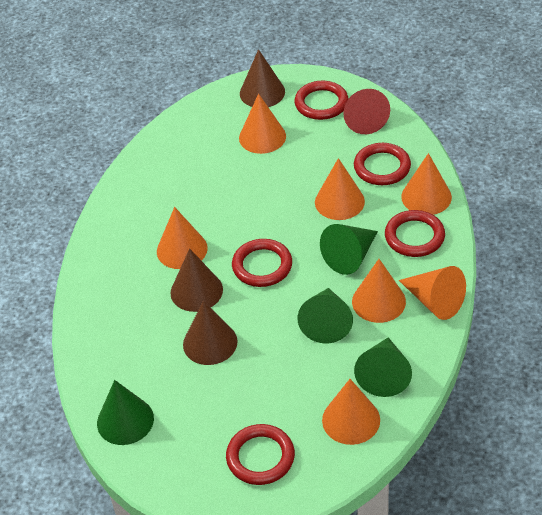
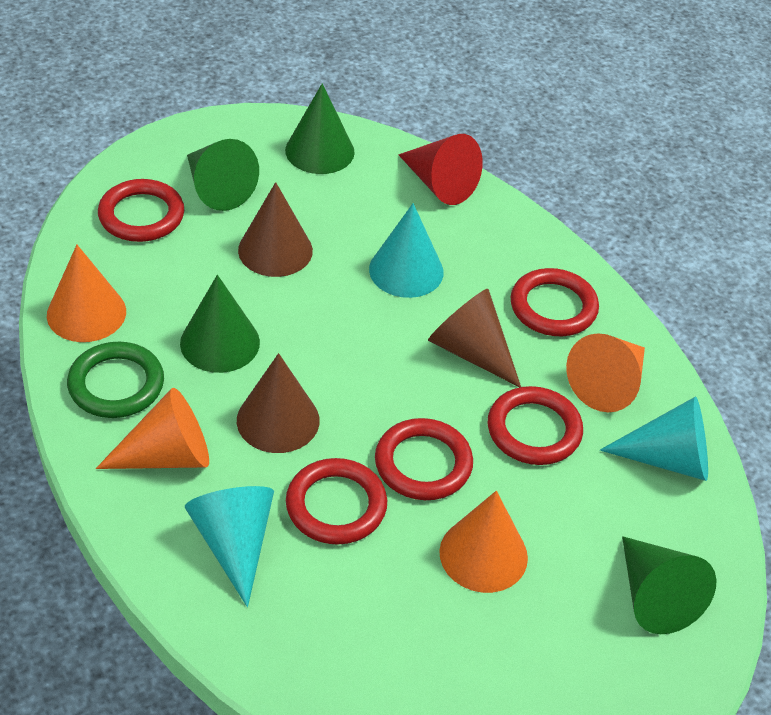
green ring: 0 -> 1
orange cone: 7 -> 4
turquoise cone: 0 -> 3

